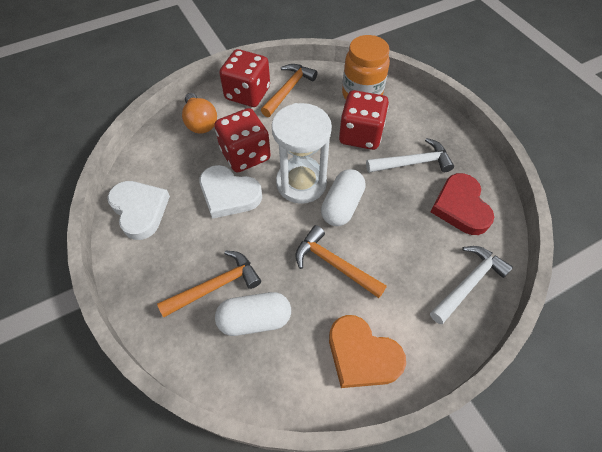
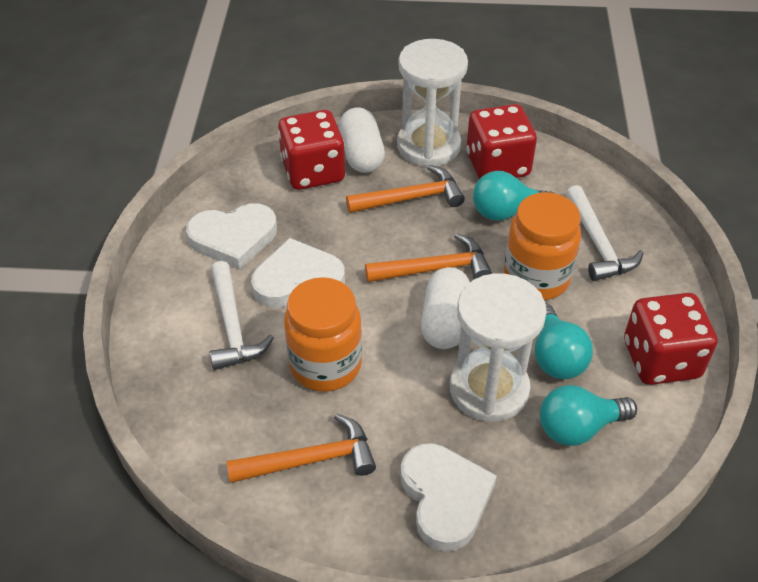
orange heart: 1 -> 0
orange jar: 1 -> 2
orange light bulb: 1 -> 0
red heart: 1 -> 0
turquoise light bulb: 0 -> 3
white heart: 2 -> 3
white hourglass: 1 -> 2

